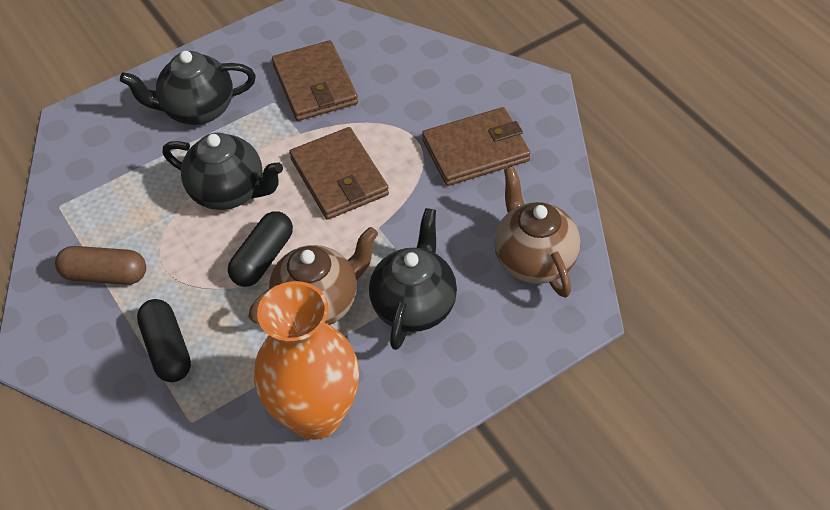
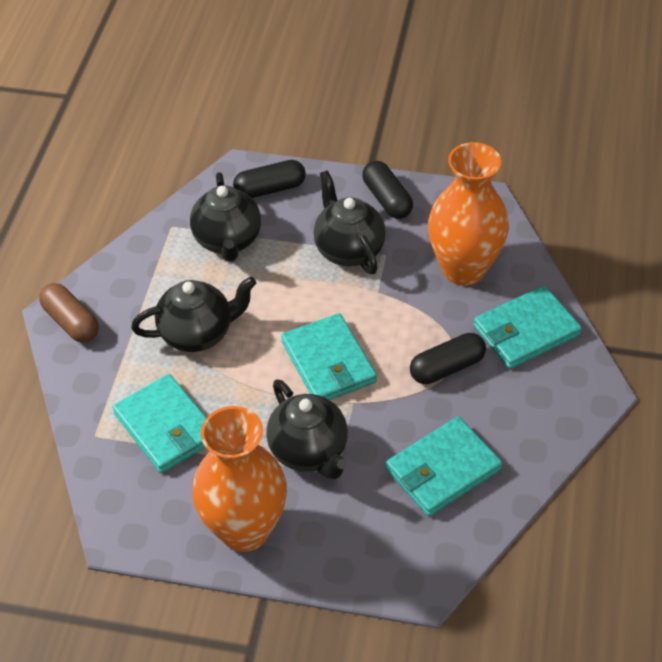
black capsule: 2 -> 3
black teapot: 3 -> 4
brown teapot: 2 -> 0
brown wallet: 3 -> 0
orange vase: 1 -> 2
turquoise wallet: 0 -> 4

